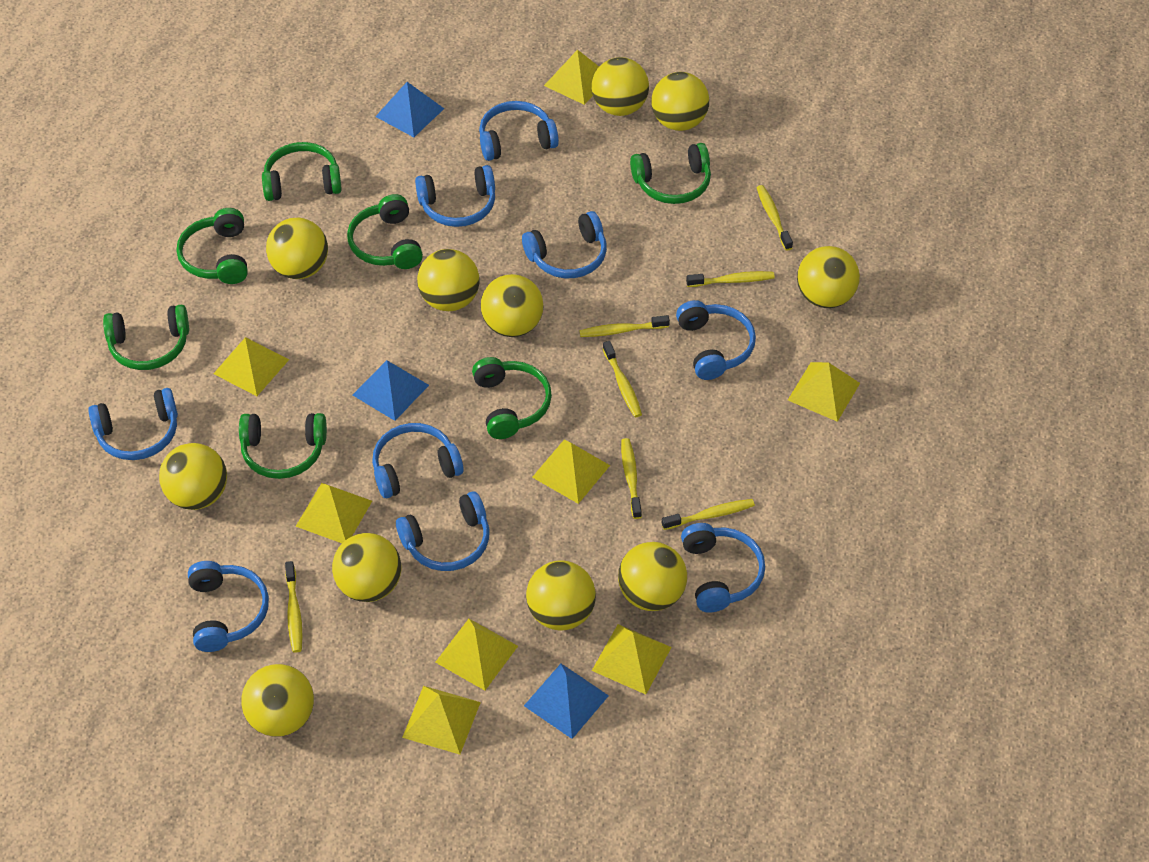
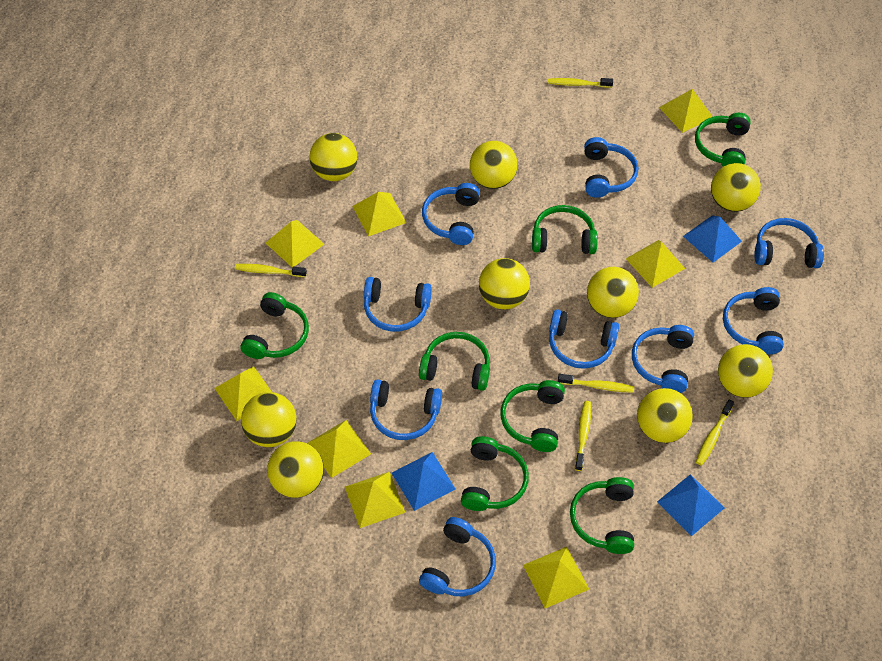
yellow ball: 11 -> 9
yellow toothbrush: 7 -> 5

